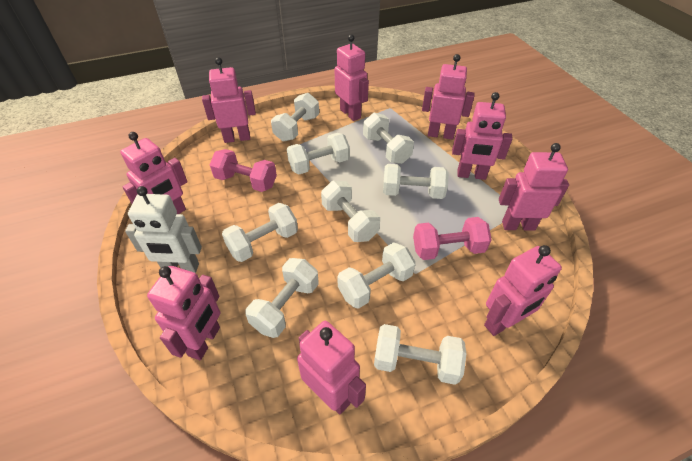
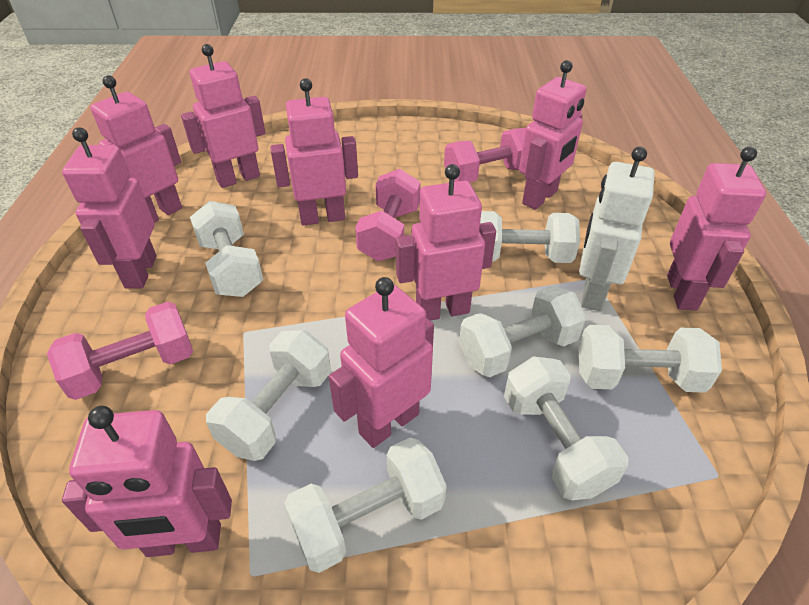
pink dumbbell: 2 -> 3
white dumbbell: 9 -> 7

